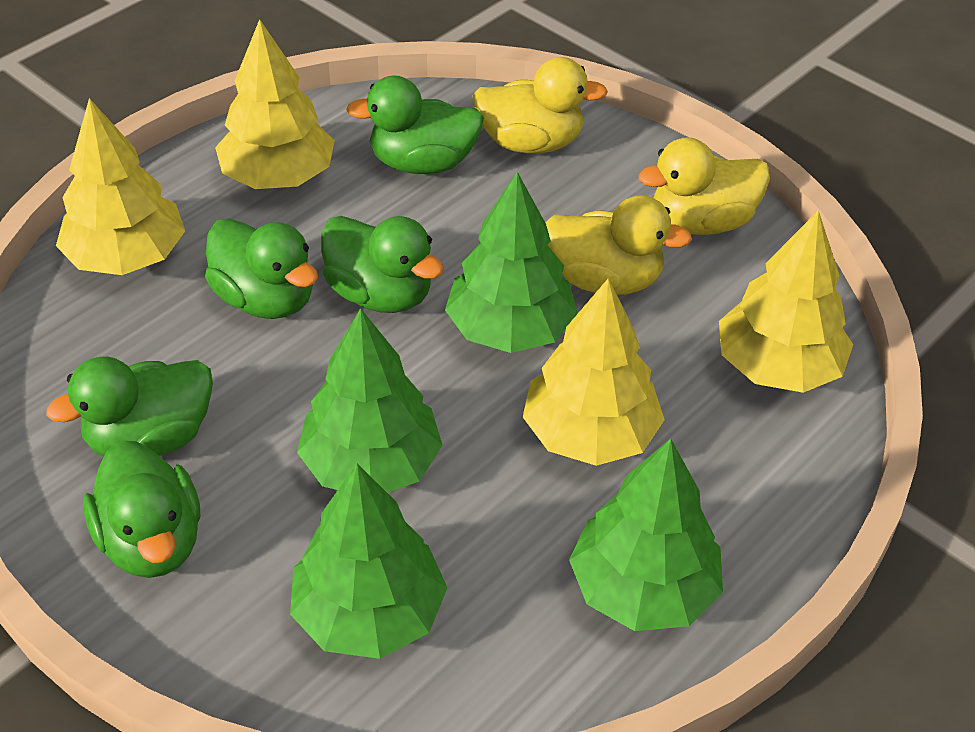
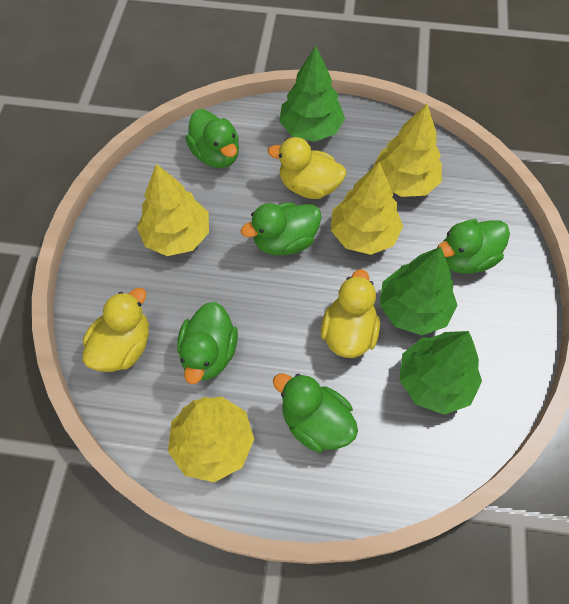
green tree: 4 -> 3

